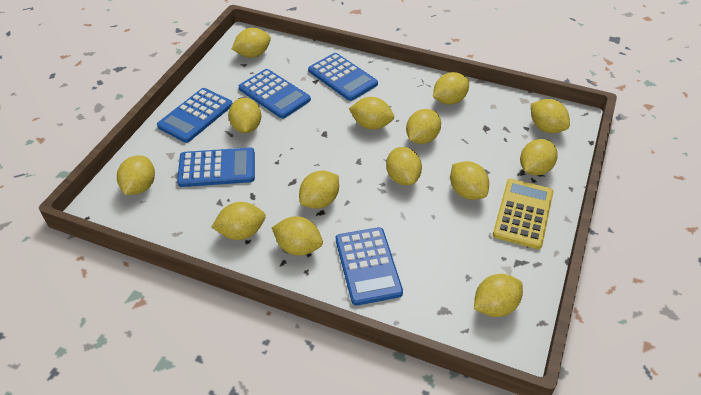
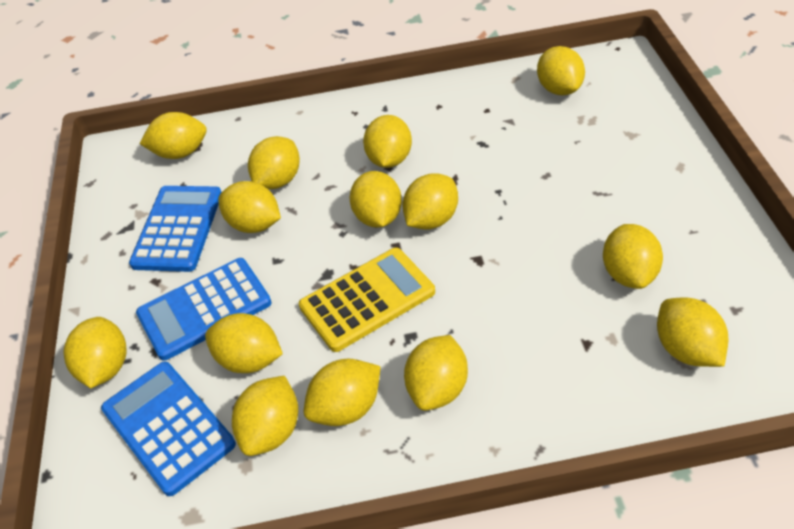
blue calculator: 5 -> 3

